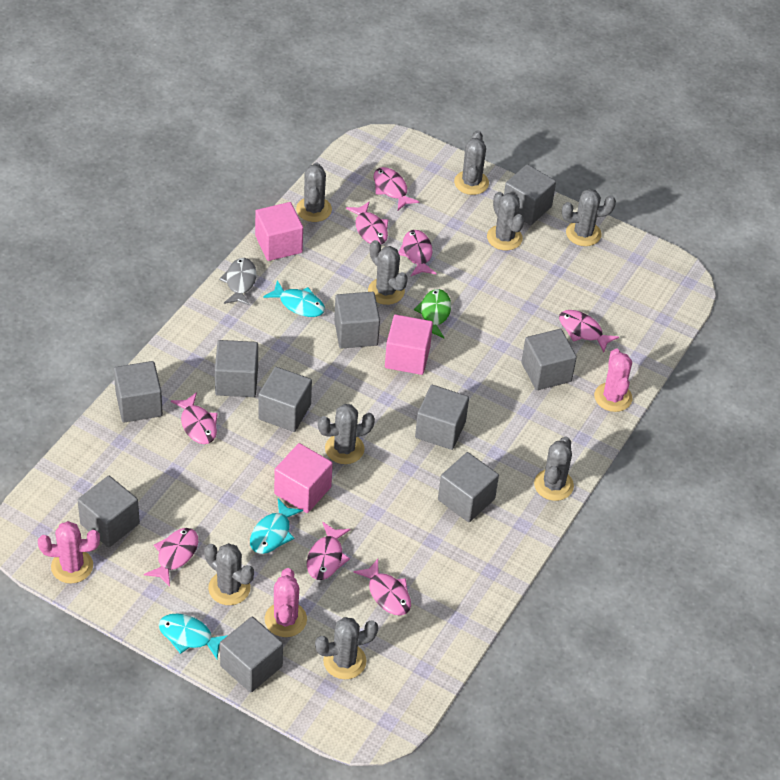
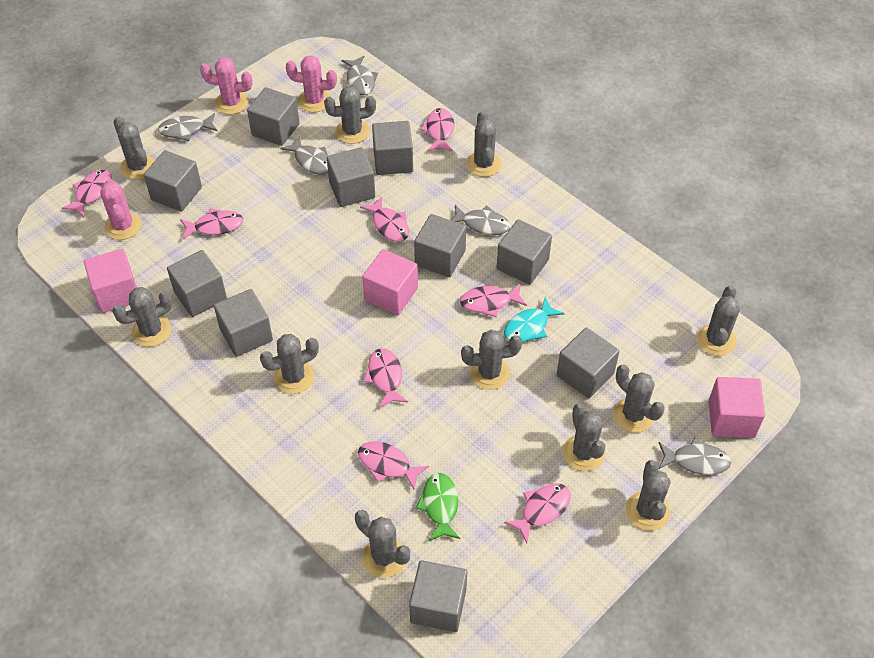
grey cactus: 9 -> 11
grey fish: 1 -> 5
turquoise fish: 3 -> 1

